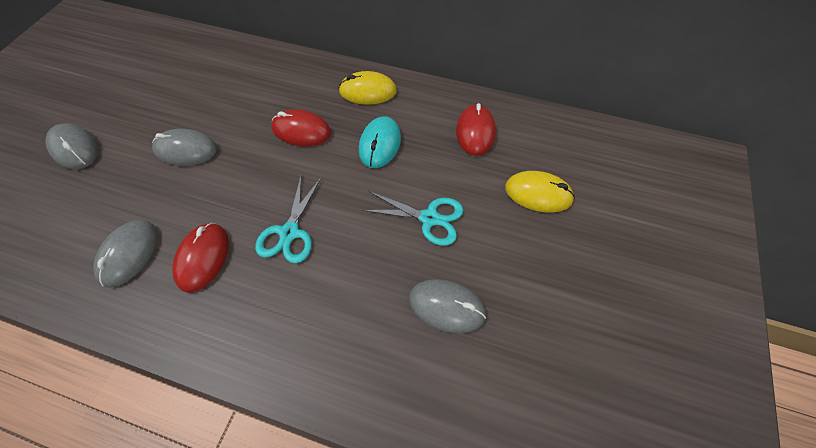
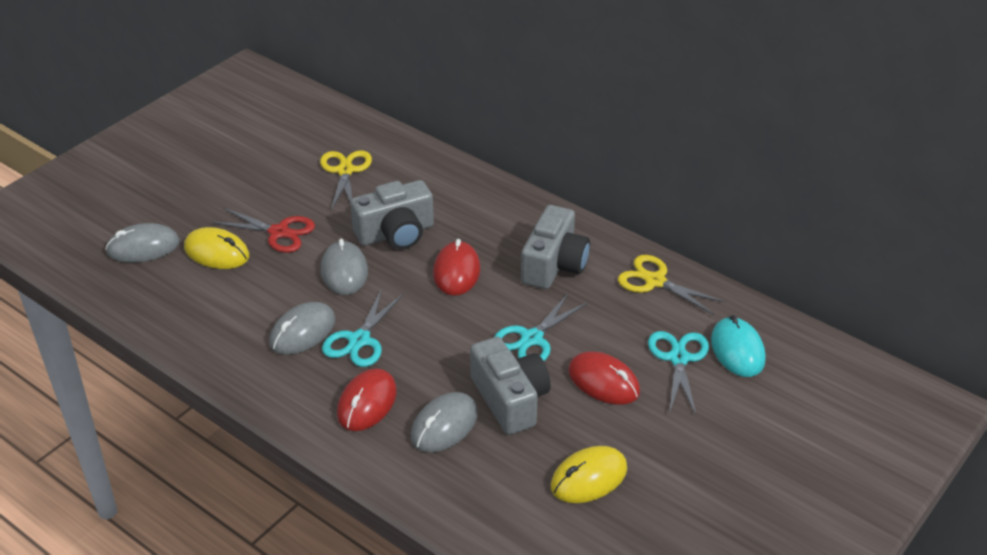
grey camera: 0 -> 3
red scissors: 0 -> 1
turquoise scissors: 2 -> 3
yellow scissors: 0 -> 2

